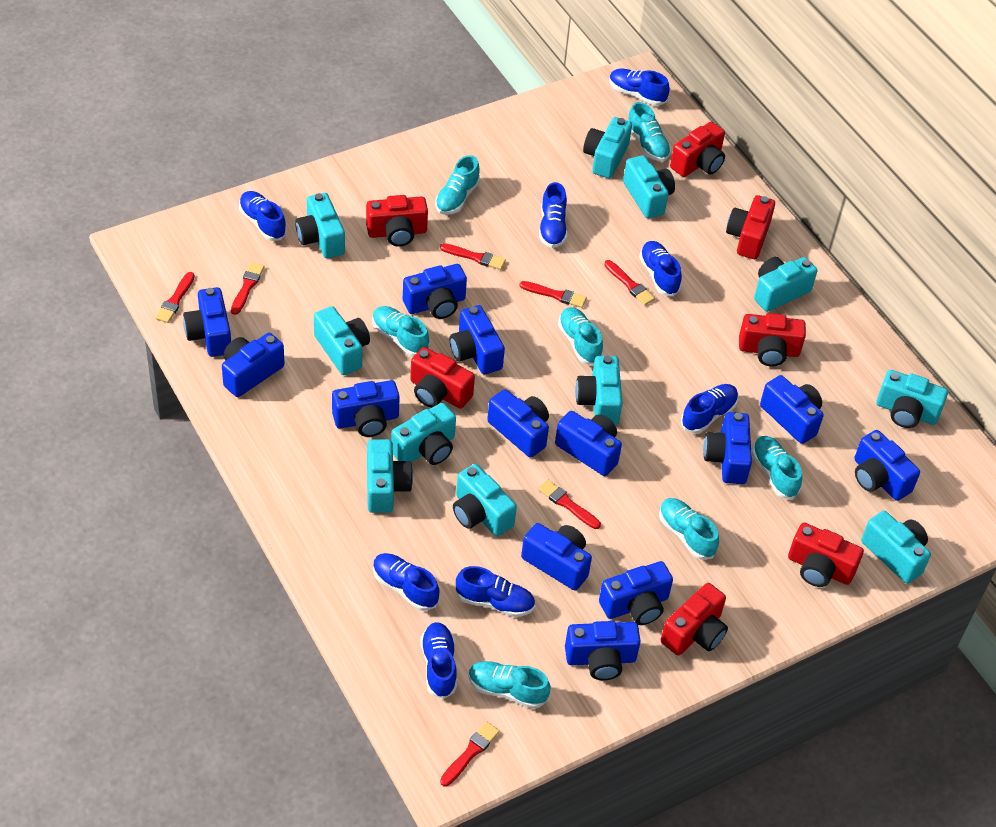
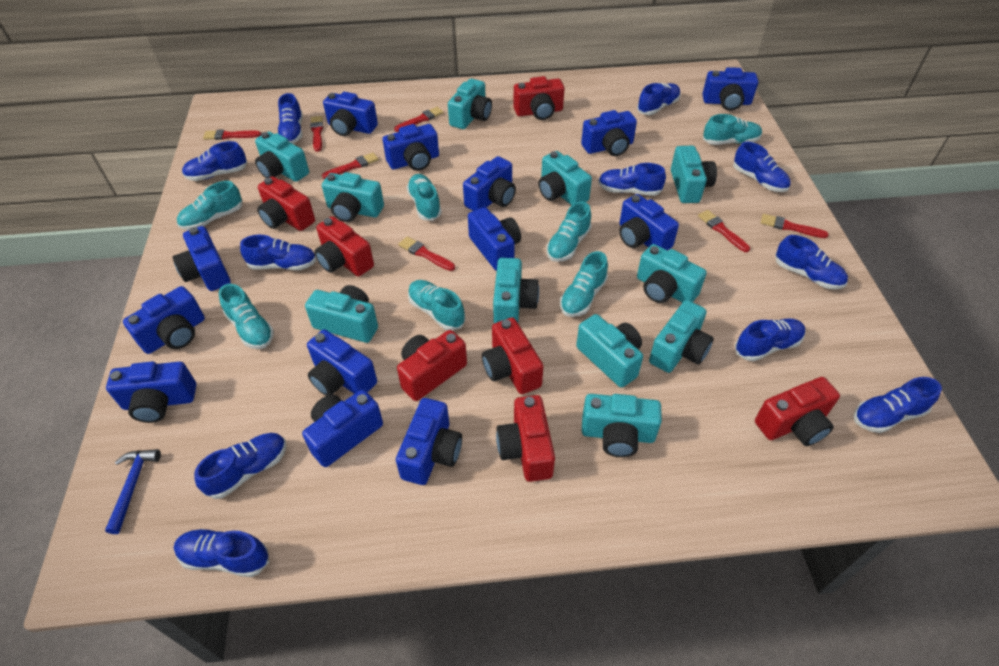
blue hammer: 0 -> 1
blue shoe: 8 -> 11

